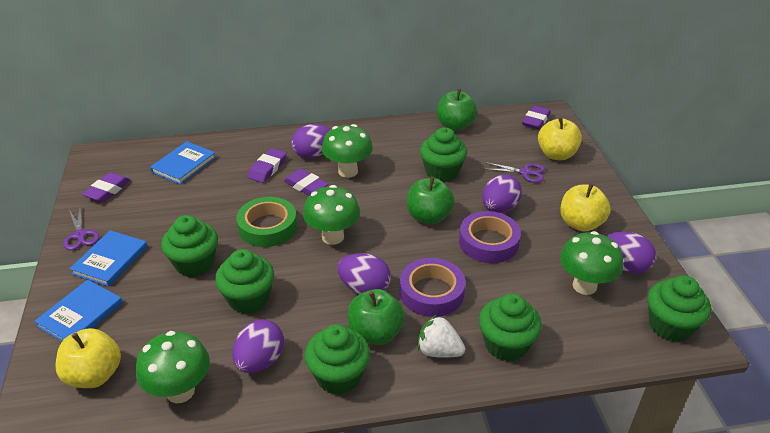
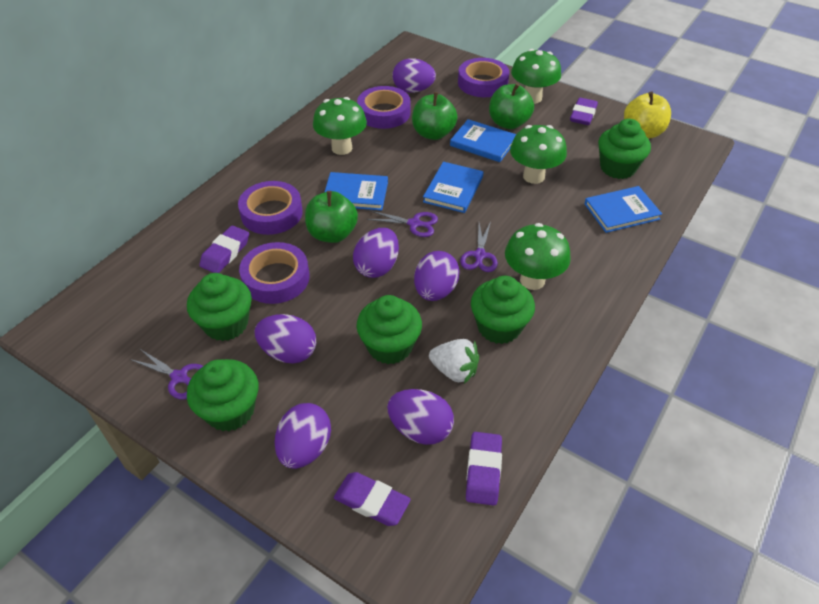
blue book: 3 -> 4
green cupcake: 6 -> 5
green tape: 1 -> 0
purple egg: 5 -> 6
purple scissors: 2 -> 3
purple tape: 2 -> 4
yellow apple: 3 -> 1

